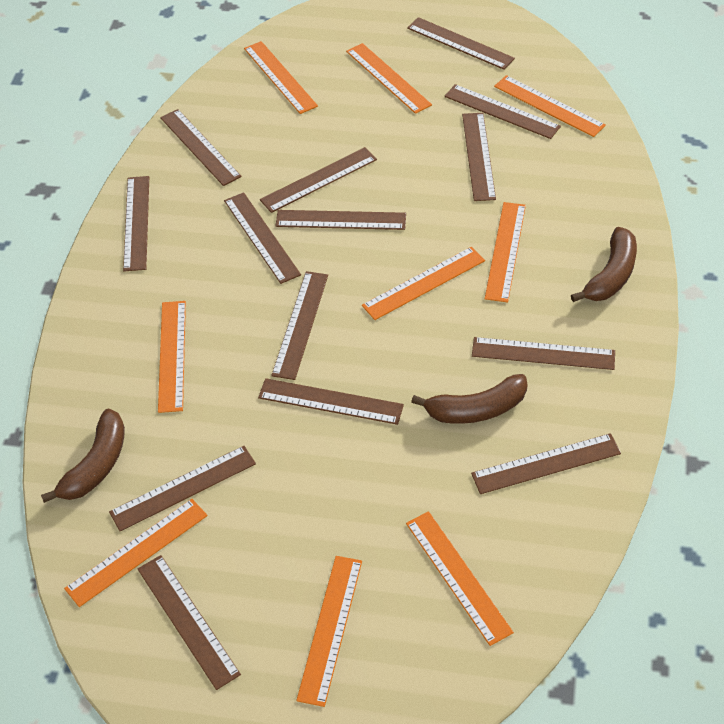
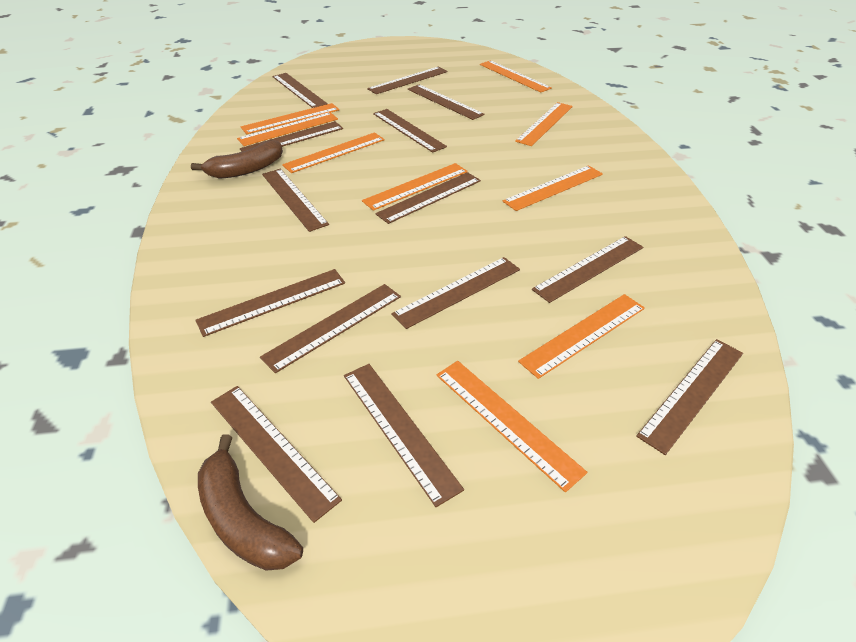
brown banana: 3 -> 2

